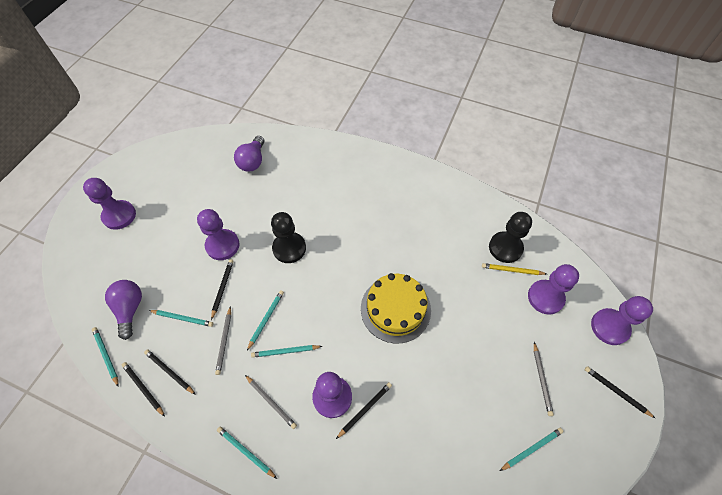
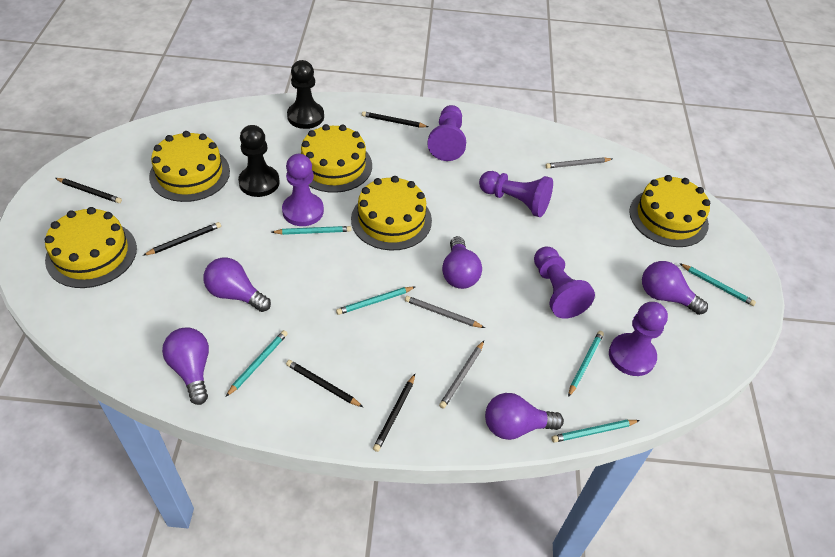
purple light bulb: 2 -> 5
yellow cake: 1 -> 5
yellow pencil: 1 -> 0

